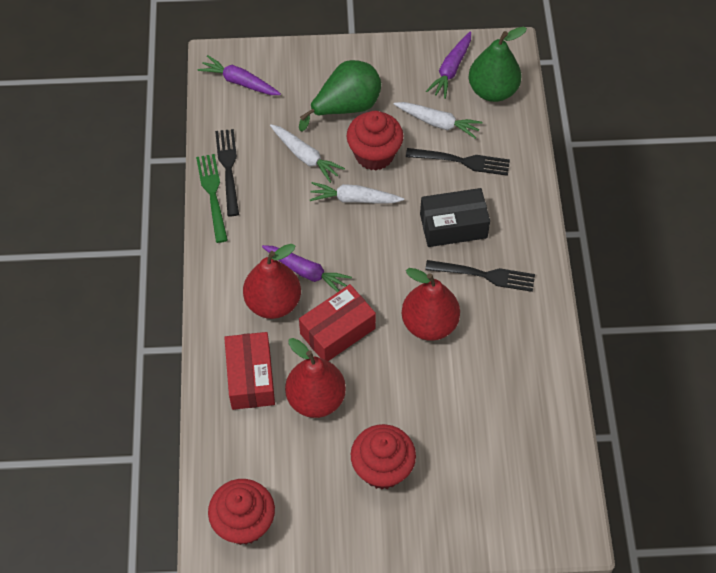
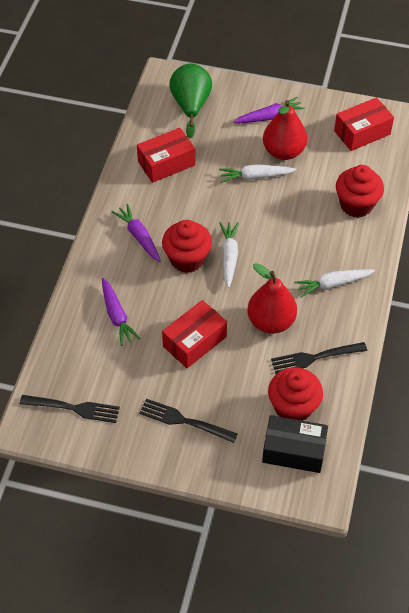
green fork: 1 -> 0
green pear: 2 -> 1
red box: 2 -> 3
red pear: 3 -> 2

